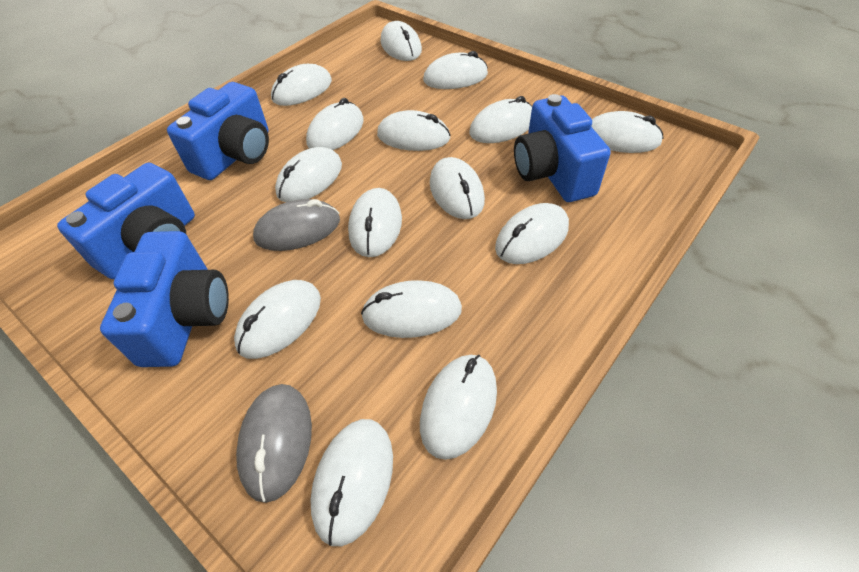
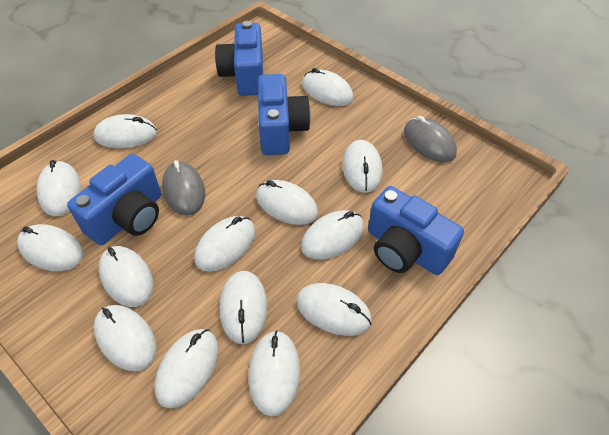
white mouse: 15 -> 14

